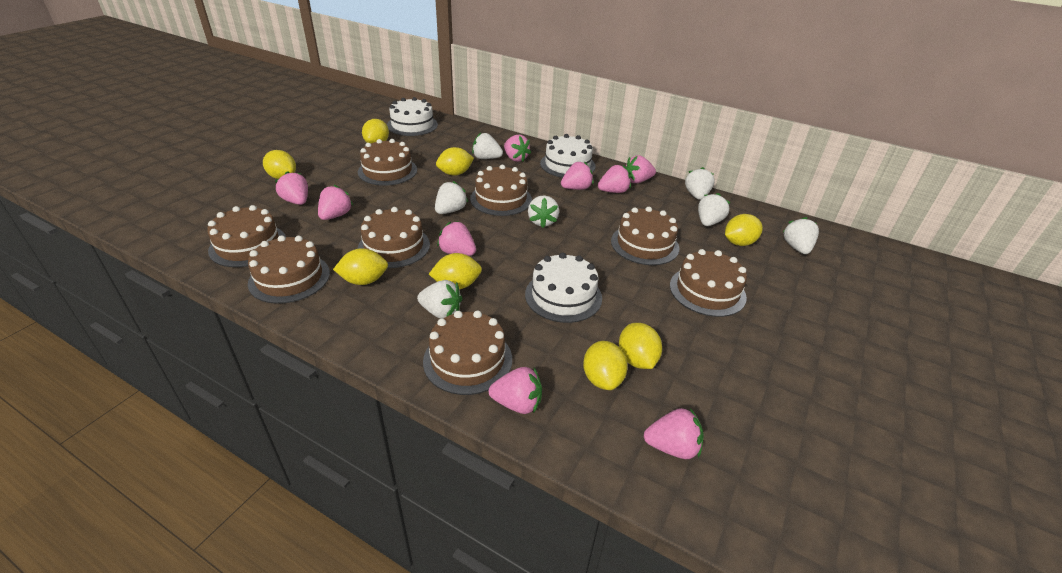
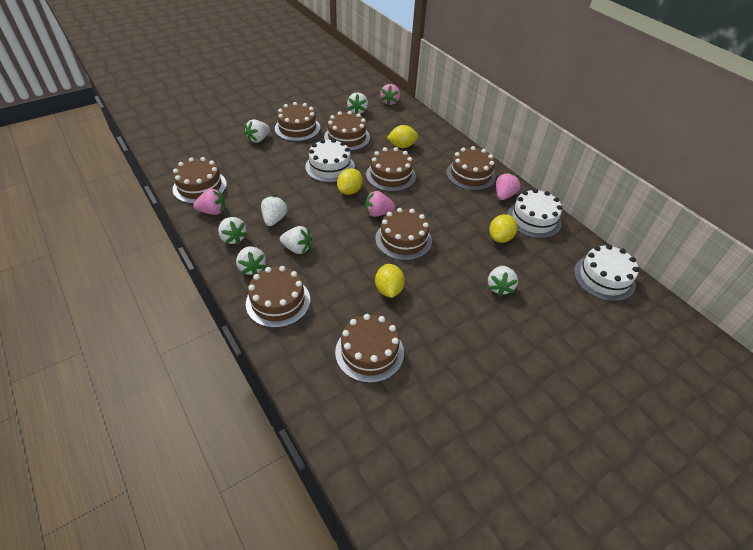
pink strawberry: 9 -> 4
yellow lemon: 8 -> 4

